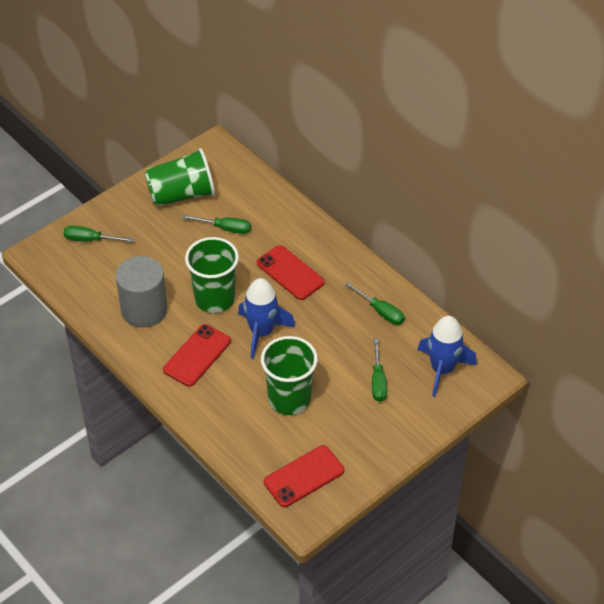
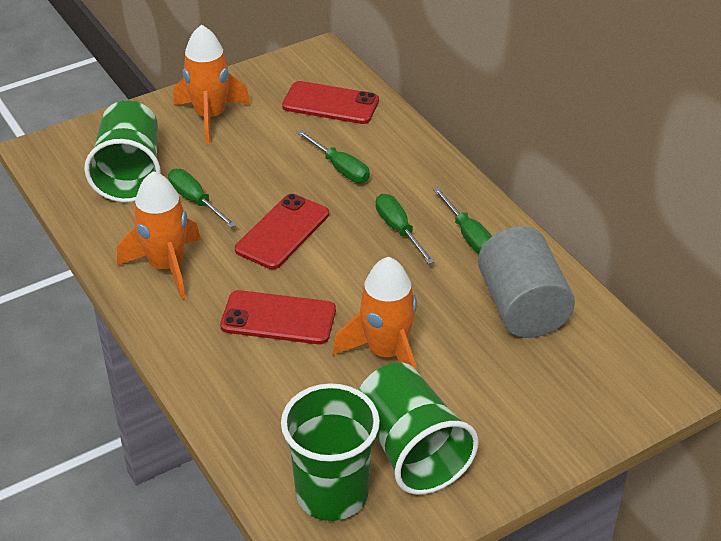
blue rocket: 2 -> 0
orange rocket: 0 -> 3

